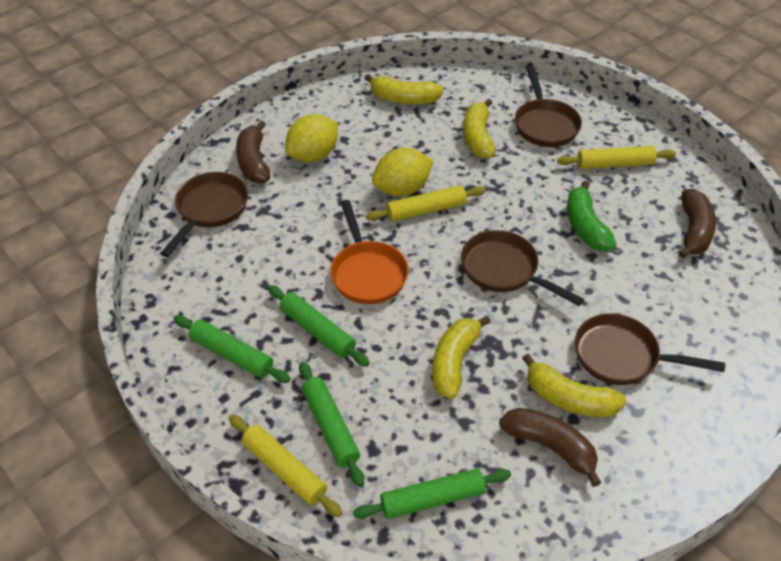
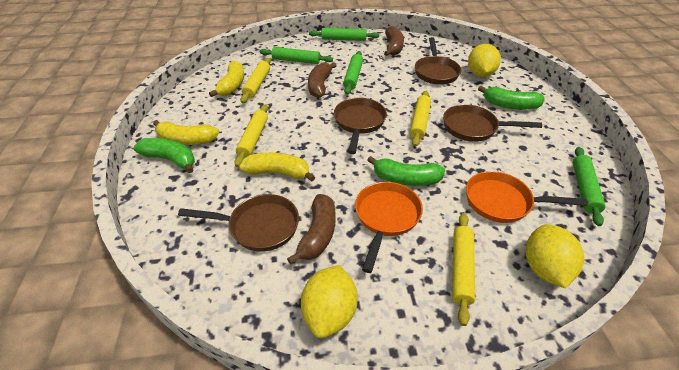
green banana: 1 -> 3
orange pan: 1 -> 2
yellow banana: 4 -> 3
yellow lemon: 2 -> 3
yellow rolling pin: 3 -> 4

